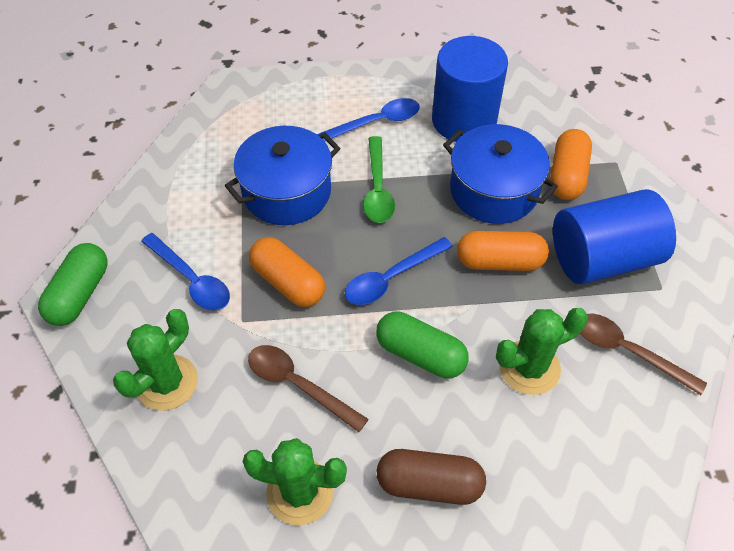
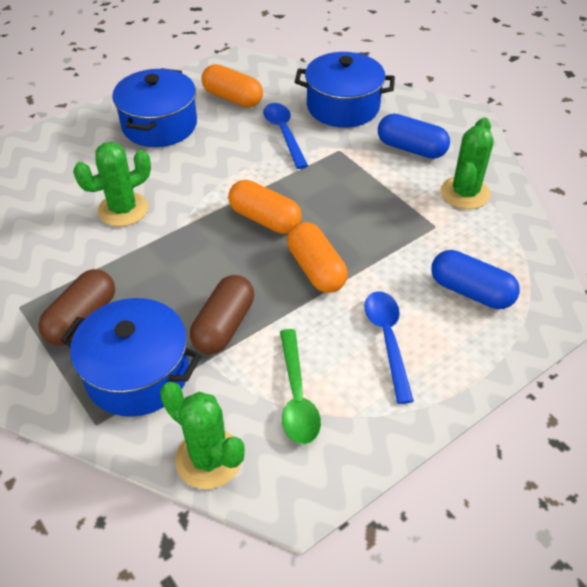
blue capsule: 0 -> 2
blue cylinder: 2 -> 0
blue pot: 2 -> 3
blue spoon: 3 -> 2
brown capsule: 1 -> 2
brown spoon: 2 -> 0
green capsule: 2 -> 0

